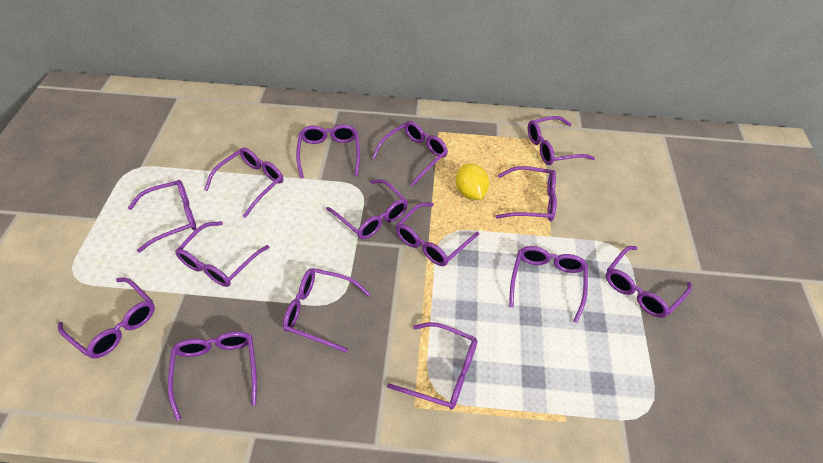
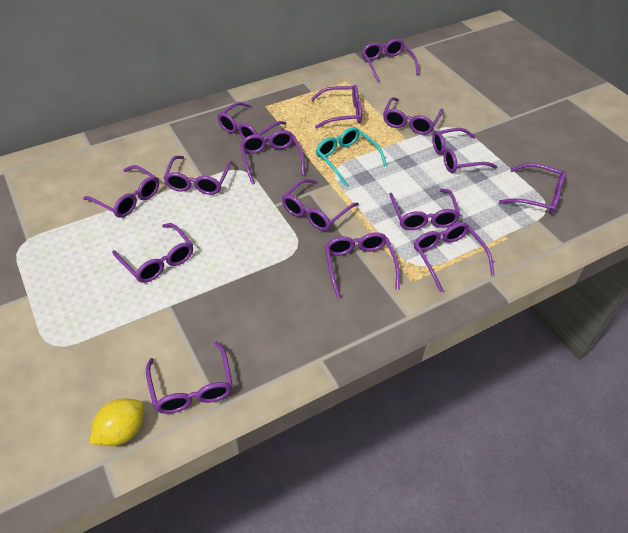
turquoise glasses: 0 -> 1

